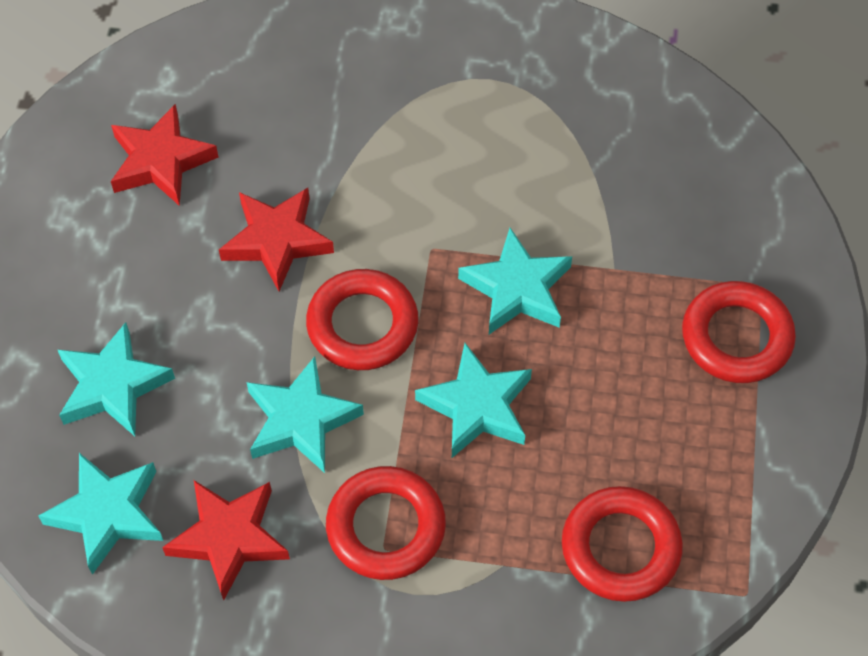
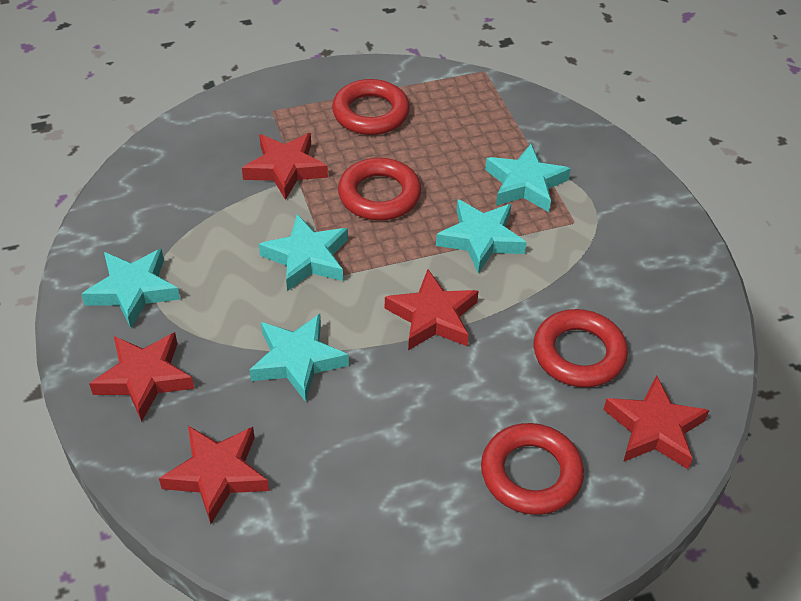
red star: 3 -> 5

